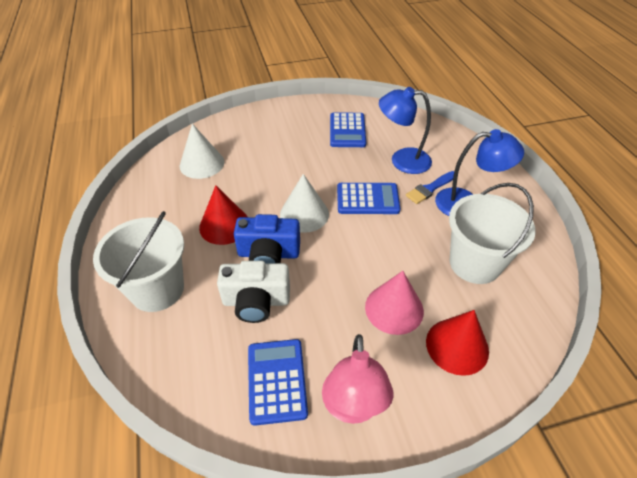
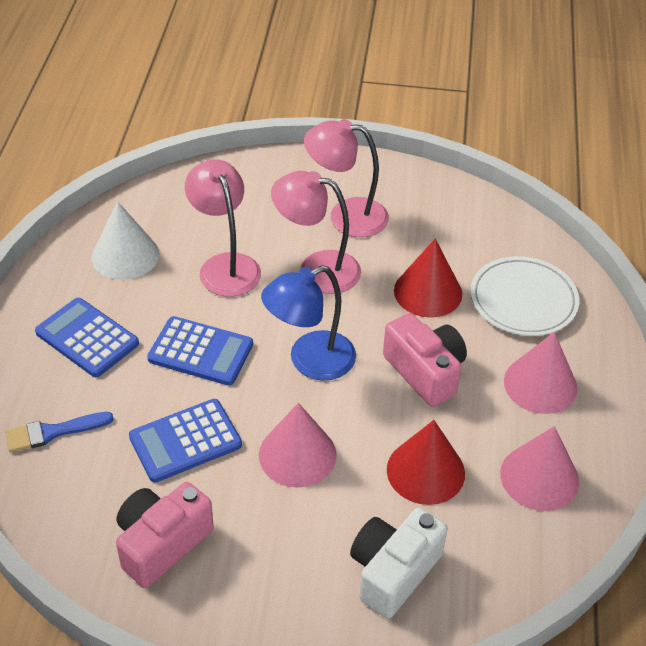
blue camera: 1 -> 0
blue lamp: 2 -> 1
pink camera: 0 -> 2
pink cone: 1 -> 3
pink lamp: 1 -> 3
white bucket: 2 -> 0
white cone: 2 -> 1
white plate: 0 -> 1

